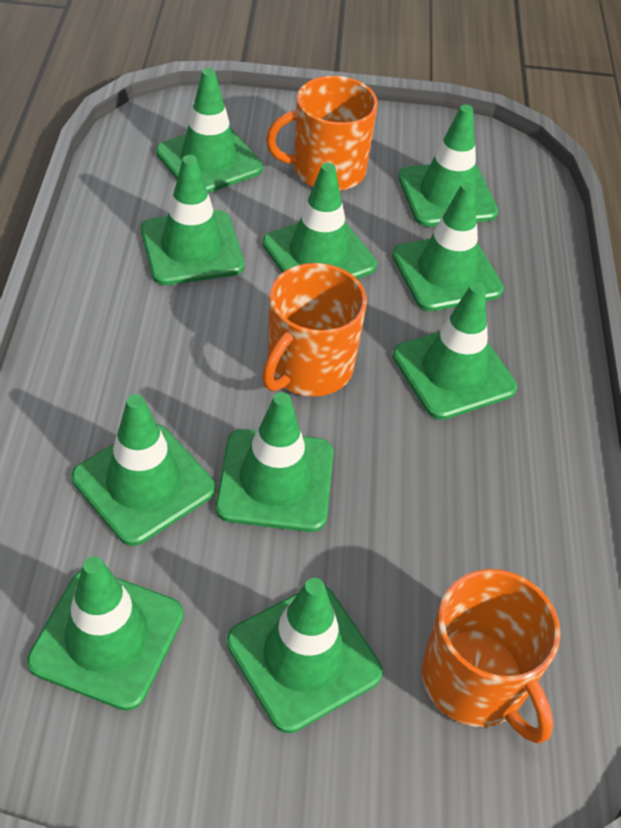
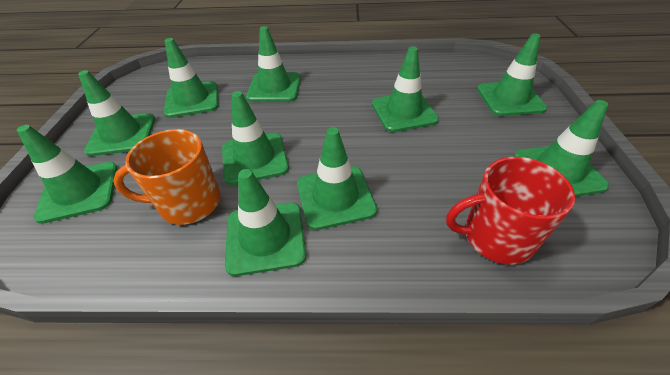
orange mug: 3 -> 1
red mug: 0 -> 1

